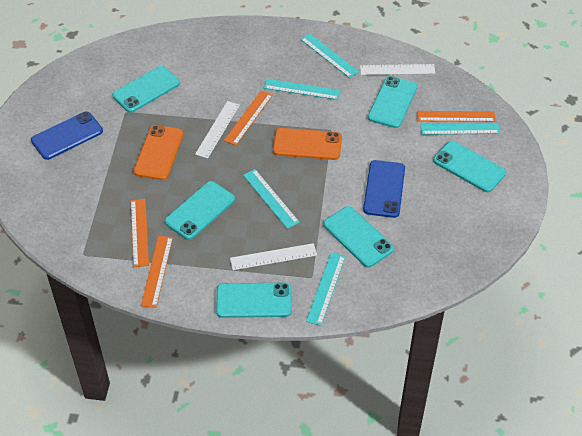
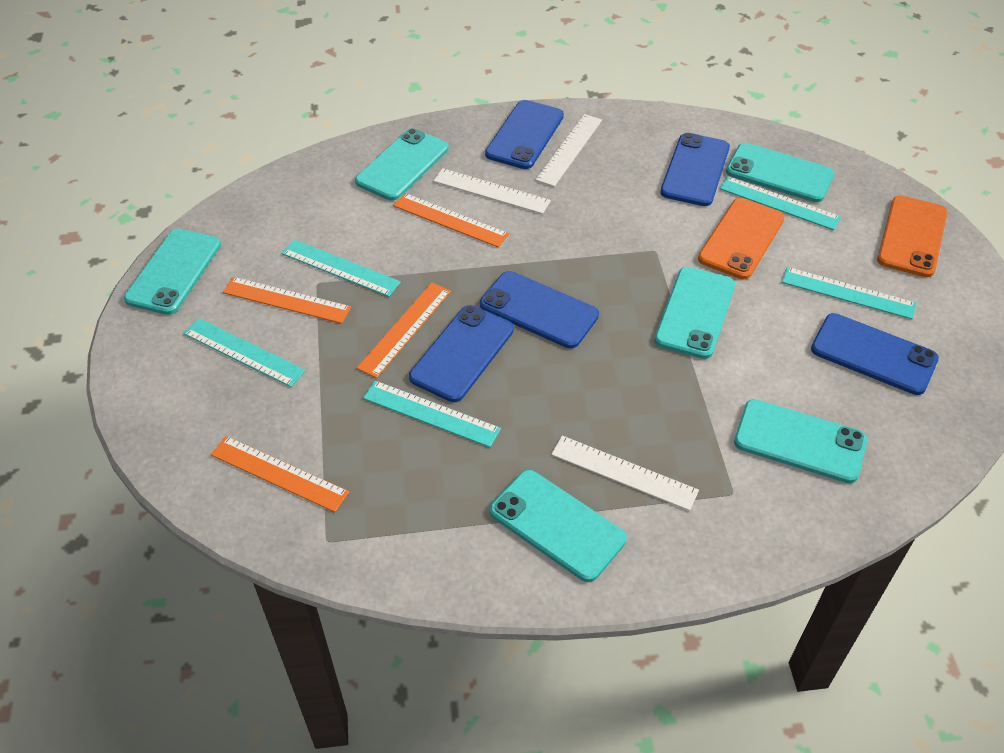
blue phone: 2 -> 5

